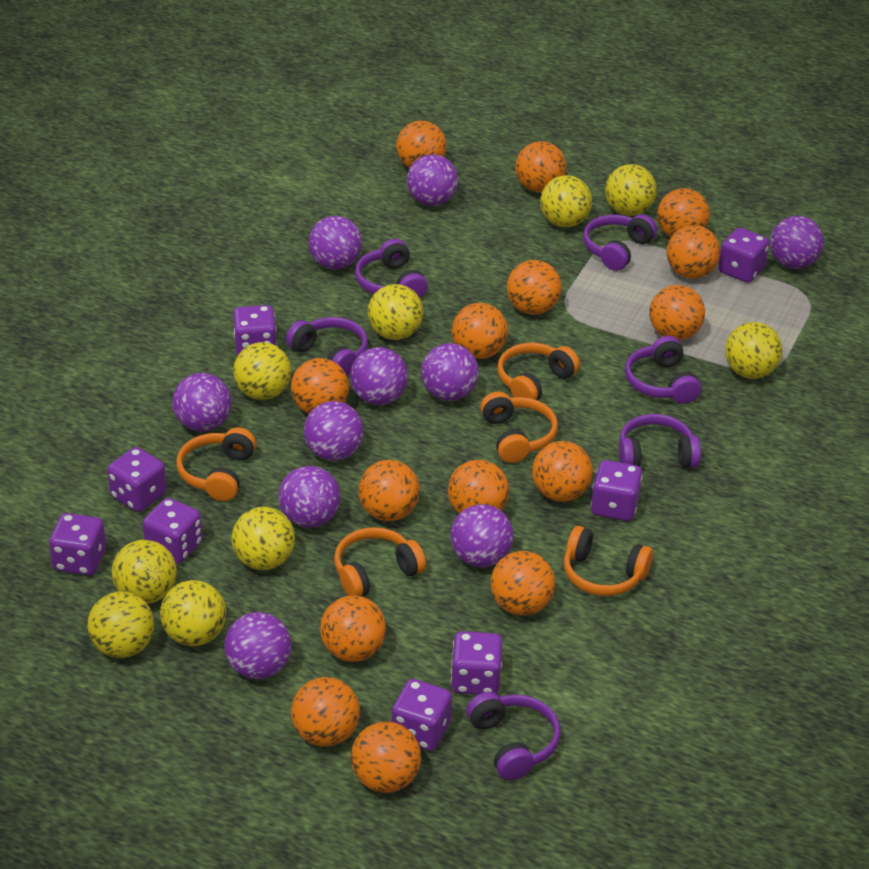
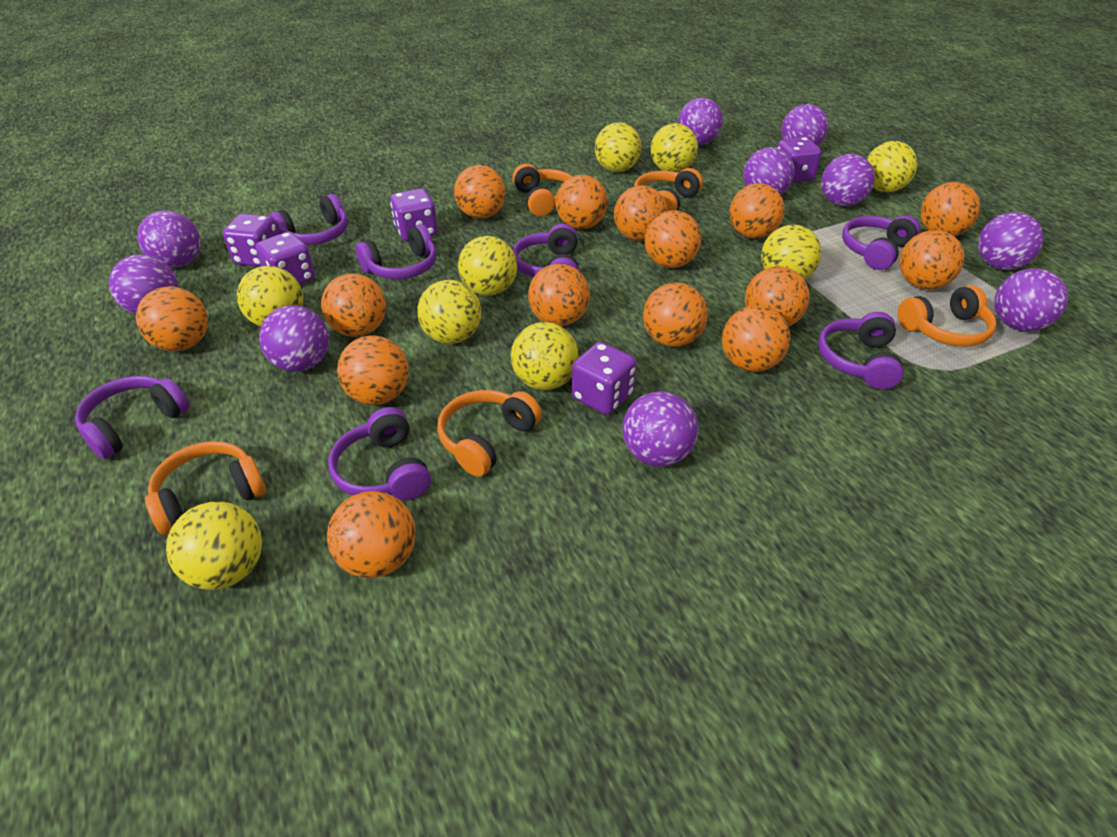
purple dice: 8 -> 5
purple headphones: 6 -> 7

